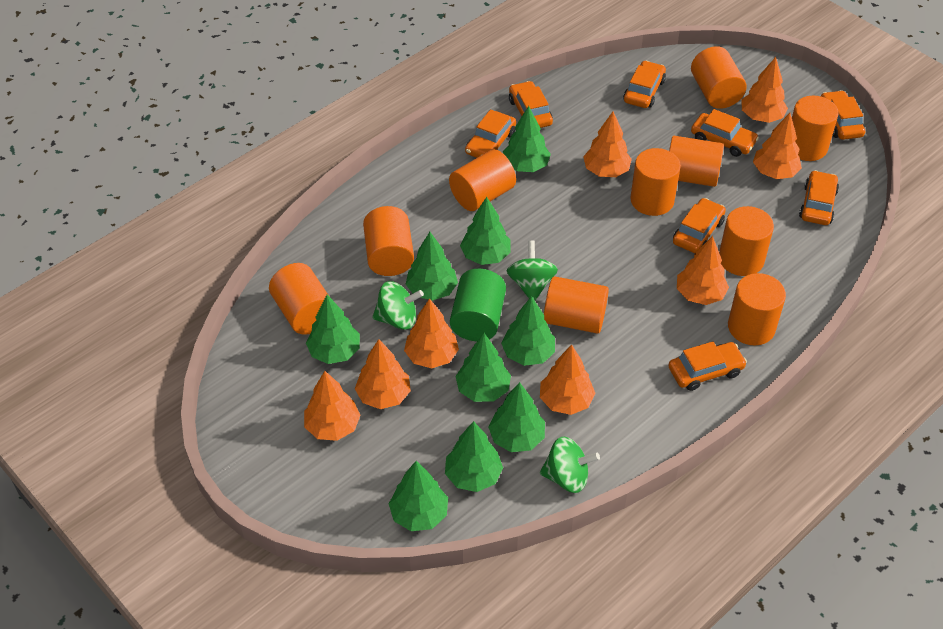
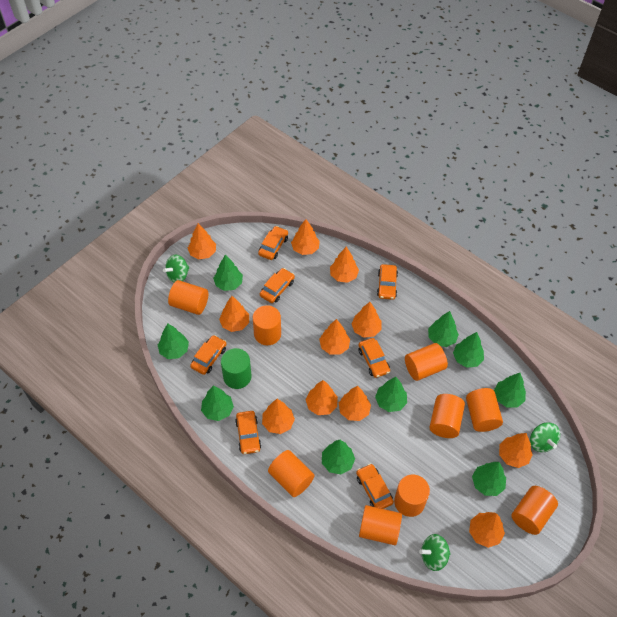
orange car: 8 -> 7
orange cylinder: 10 -> 9
orange tree: 8 -> 11

